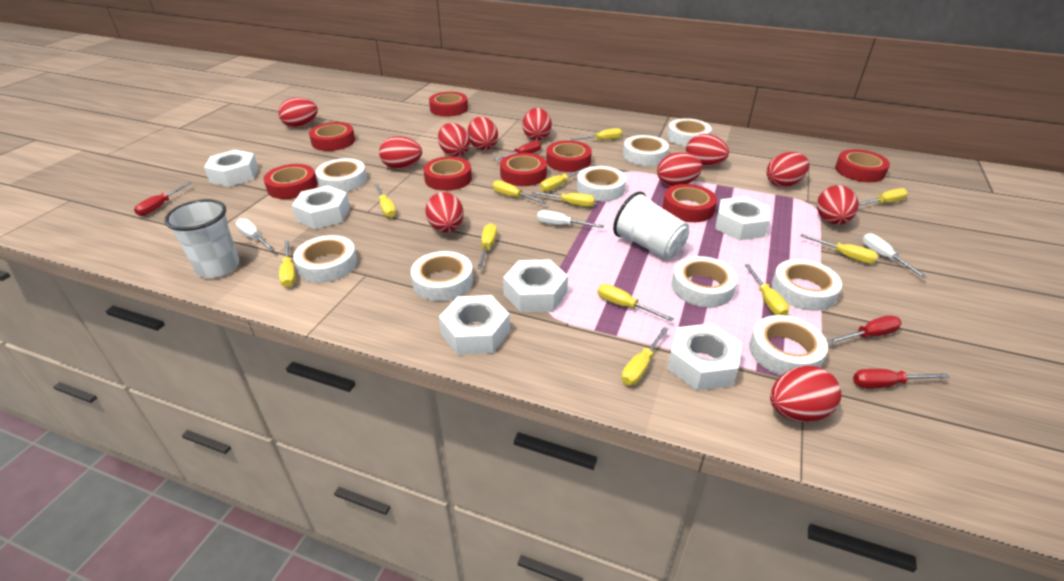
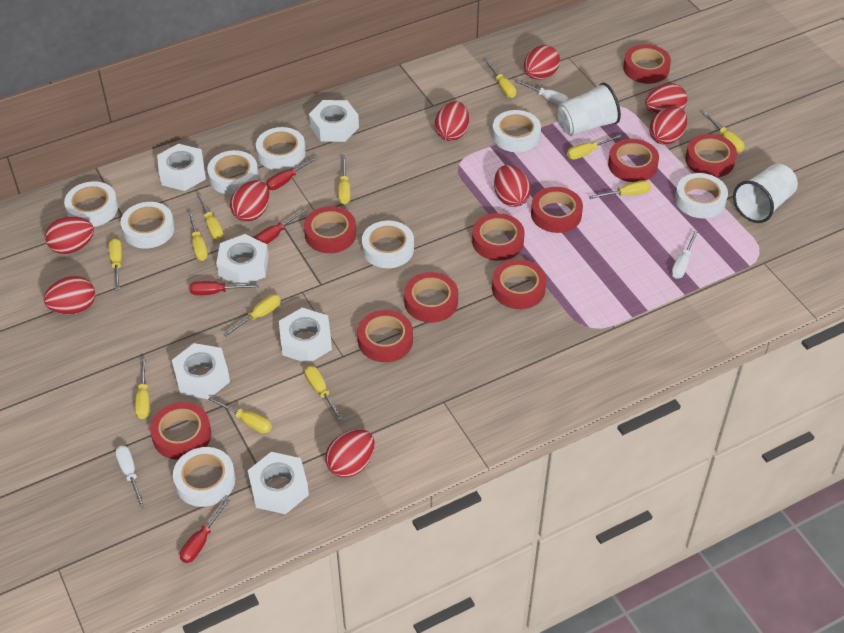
red egg: 11 -> 9
red tape: 8 -> 10
white tape: 9 -> 8

